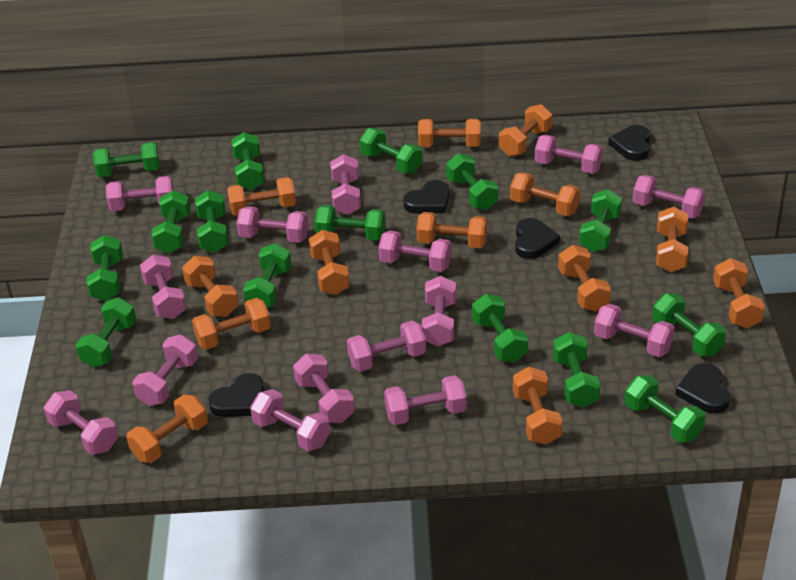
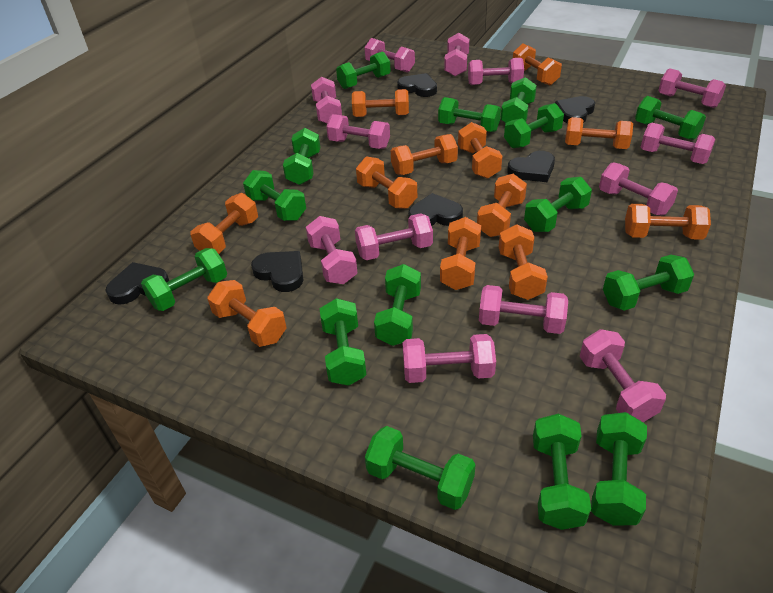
black heart: 5 -> 6
orange dumbbell: 13 -> 12
pink dumbbell: 15 -> 13

